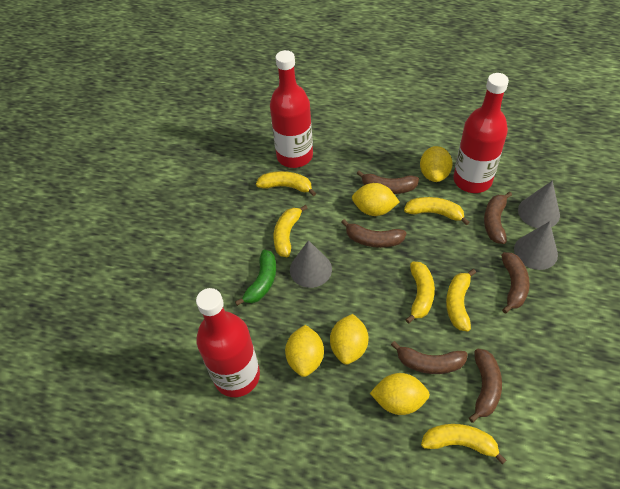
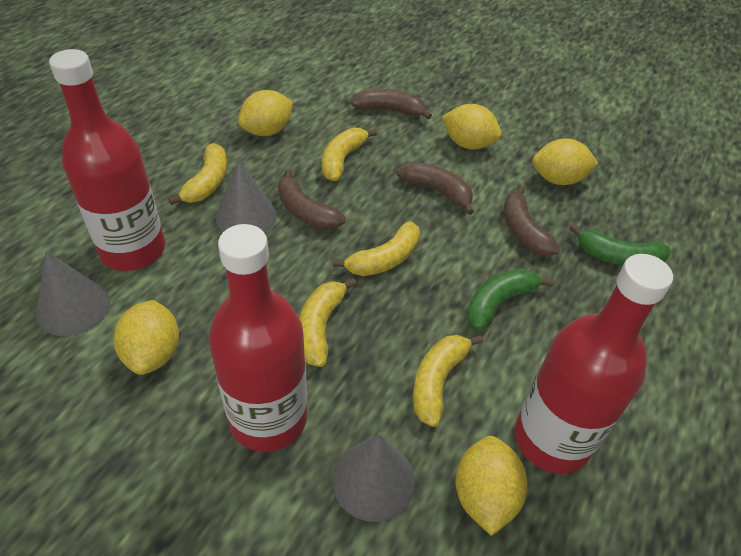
brown banana: 6 -> 4
green banana: 1 -> 2
yellow banana: 6 -> 5

